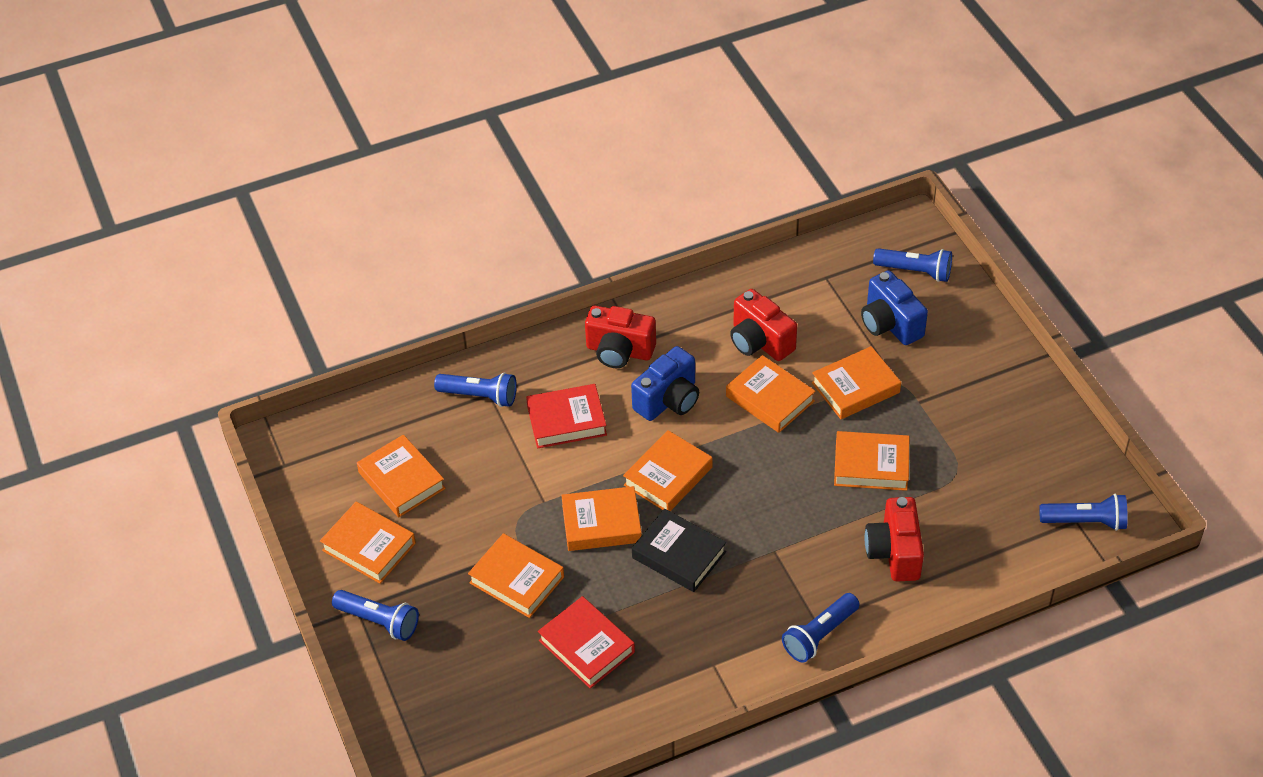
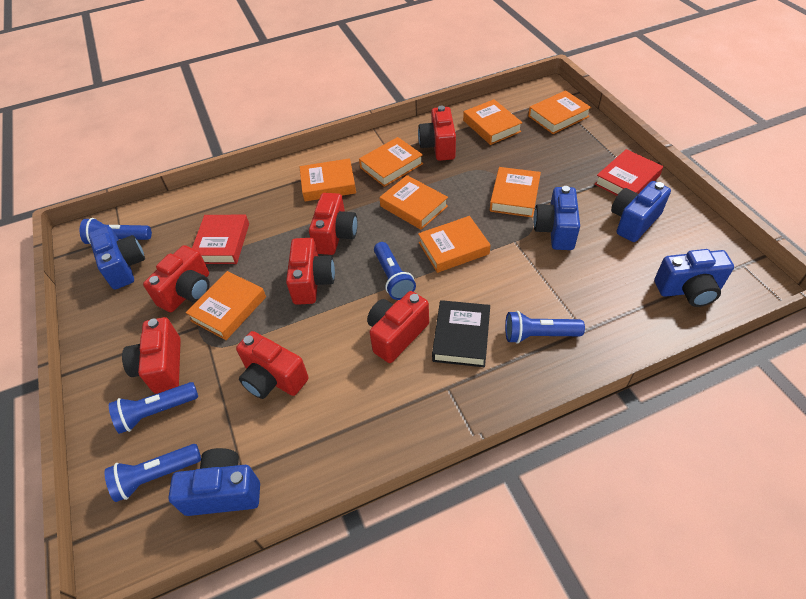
blue camera: 2 -> 5
red camera: 3 -> 7

